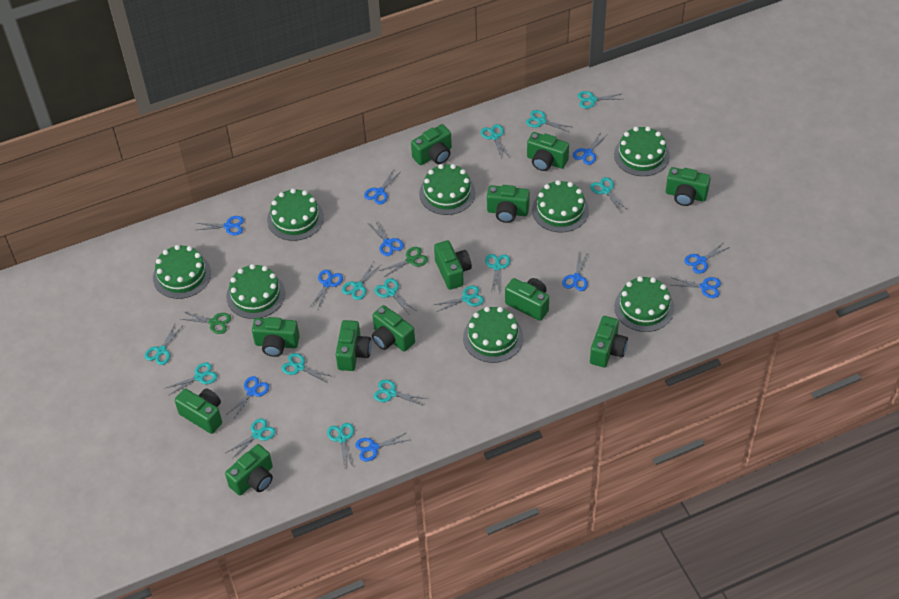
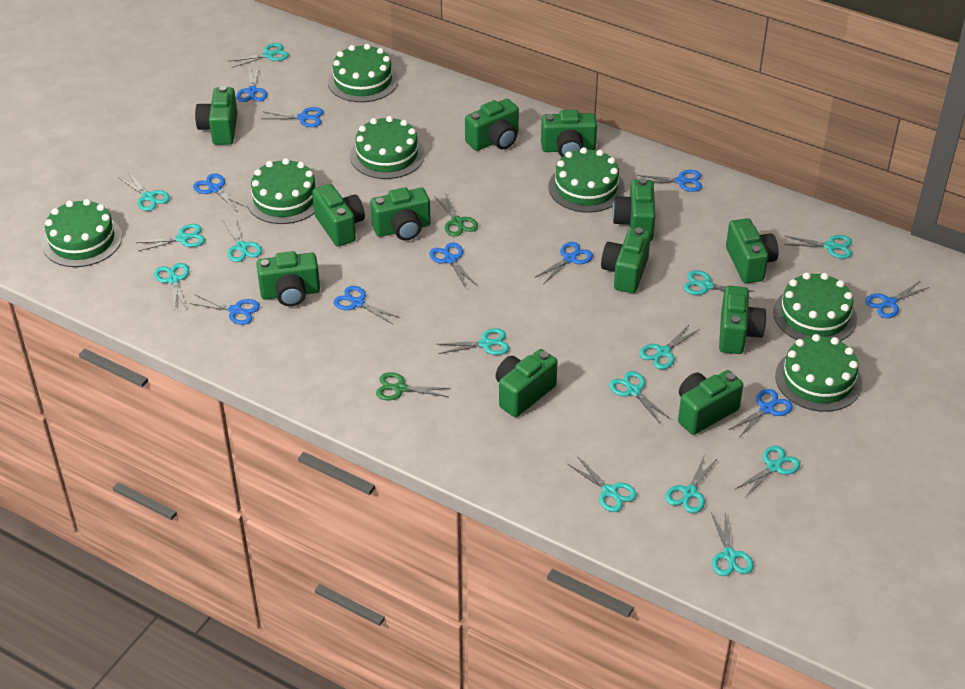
green cake: 8 -> 7

